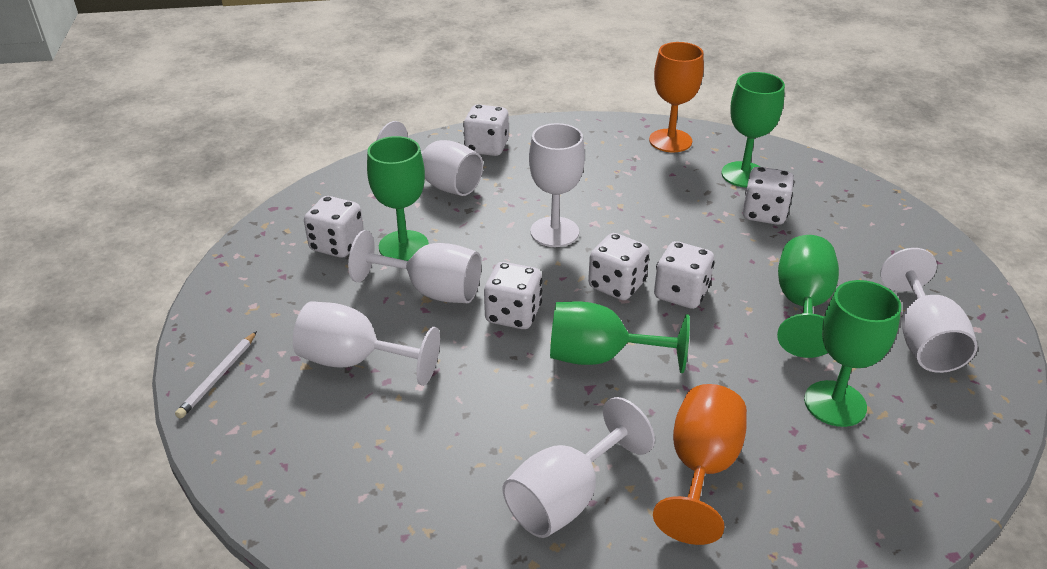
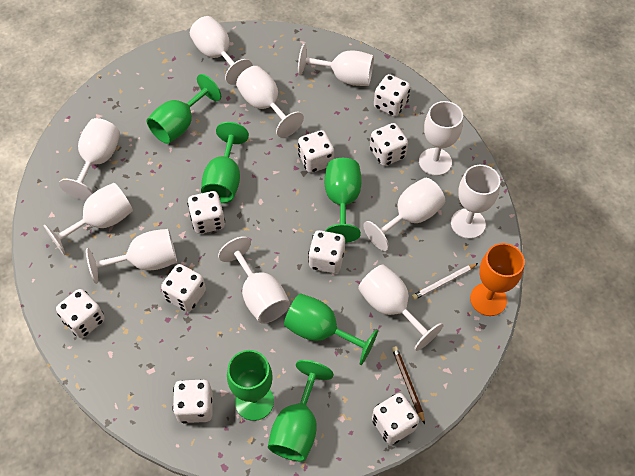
brown pencil: 0 -> 1
green goblet: 5 -> 6
orange goblet: 2 -> 1
white dice: 6 -> 9
white goblet: 6 -> 11

